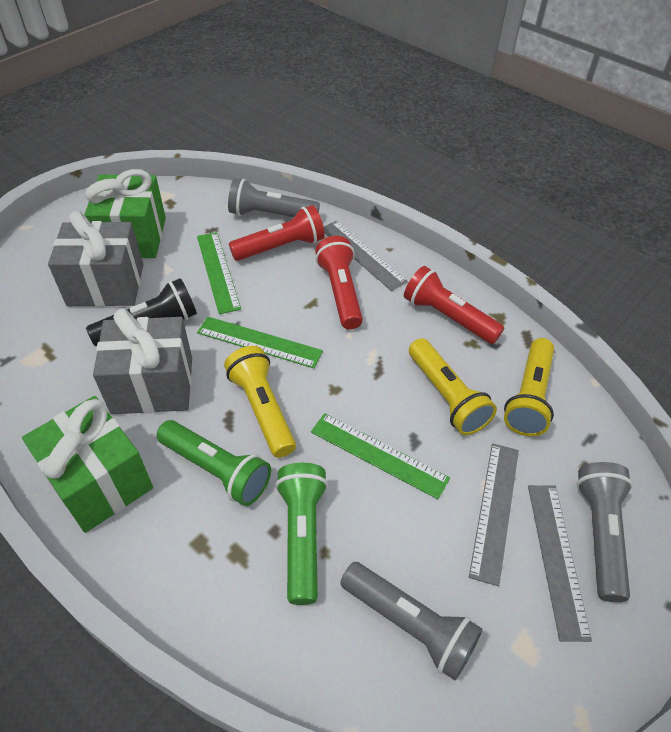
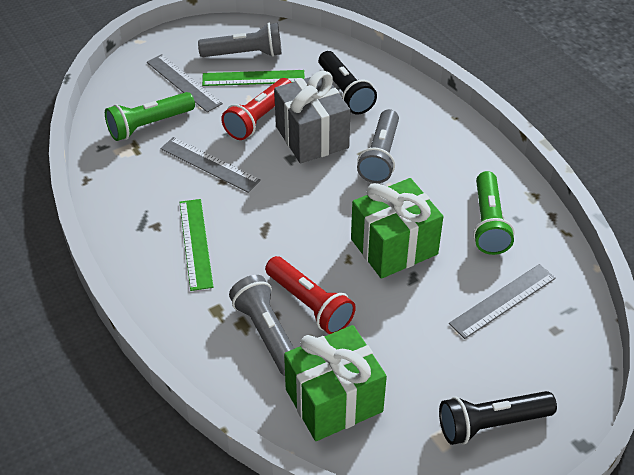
black flashlight: 1 -> 2
green ruler: 3 -> 2
grey gift: 2 -> 1
red flashlight: 3 -> 2
yellow flashlight: 3 -> 0

